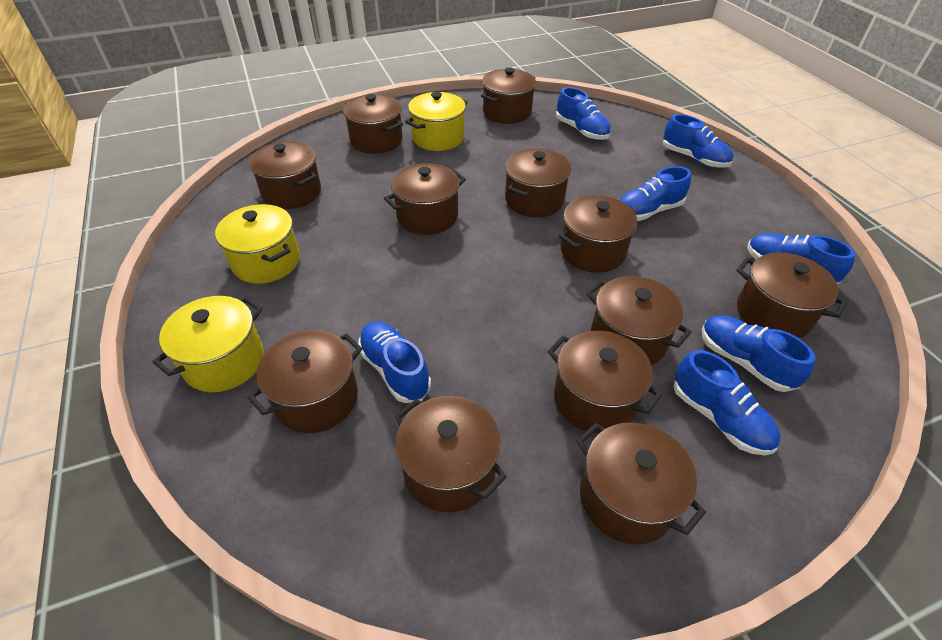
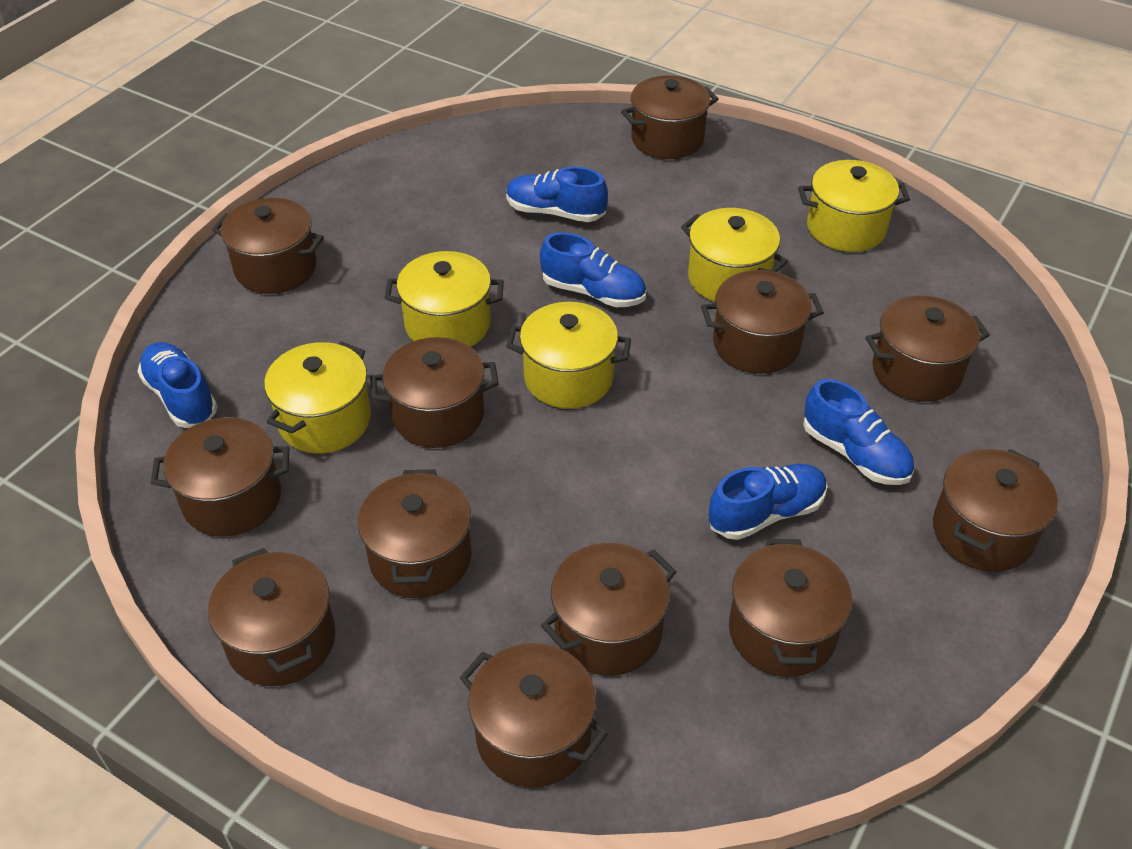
blue shoe: 7 -> 5
yellow pot: 3 -> 5

